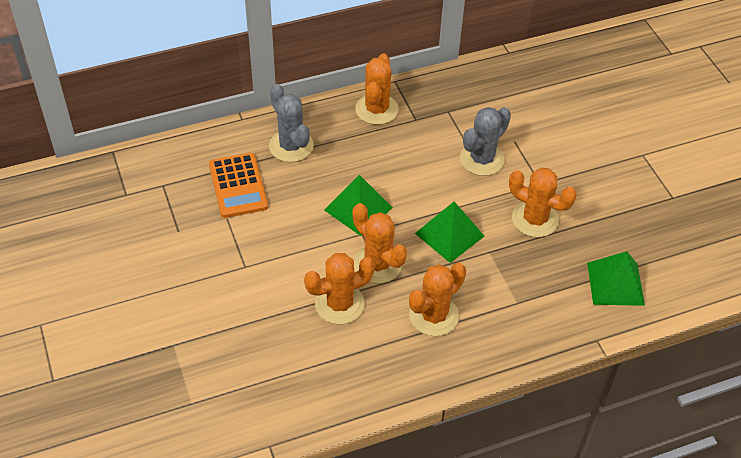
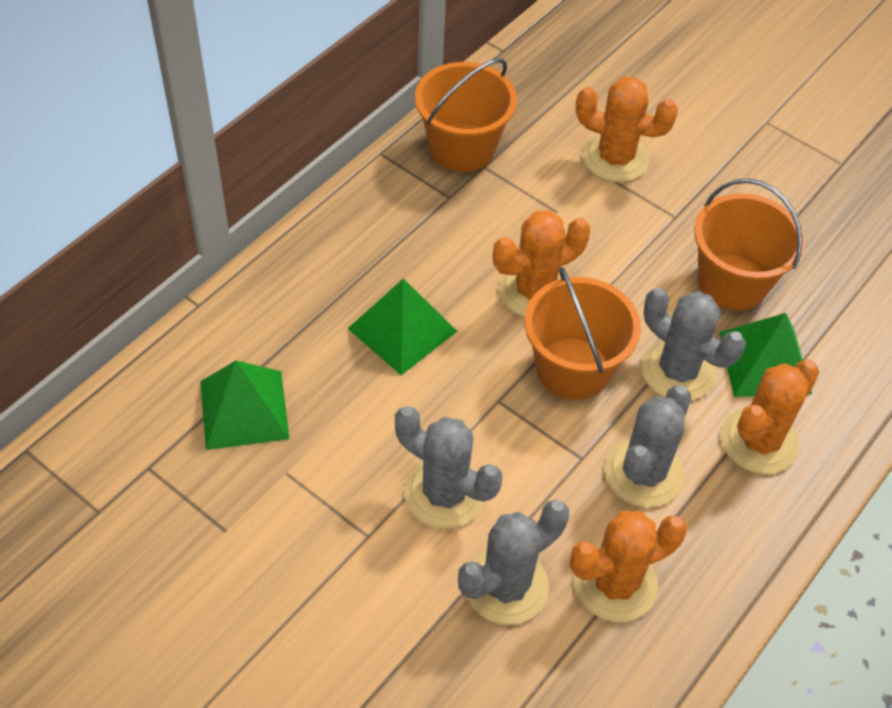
grey cactus: 2 -> 4
orange bucket: 0 -> 3
orange cactus: 5 -> 4
orange calculator: 1 -> 0

